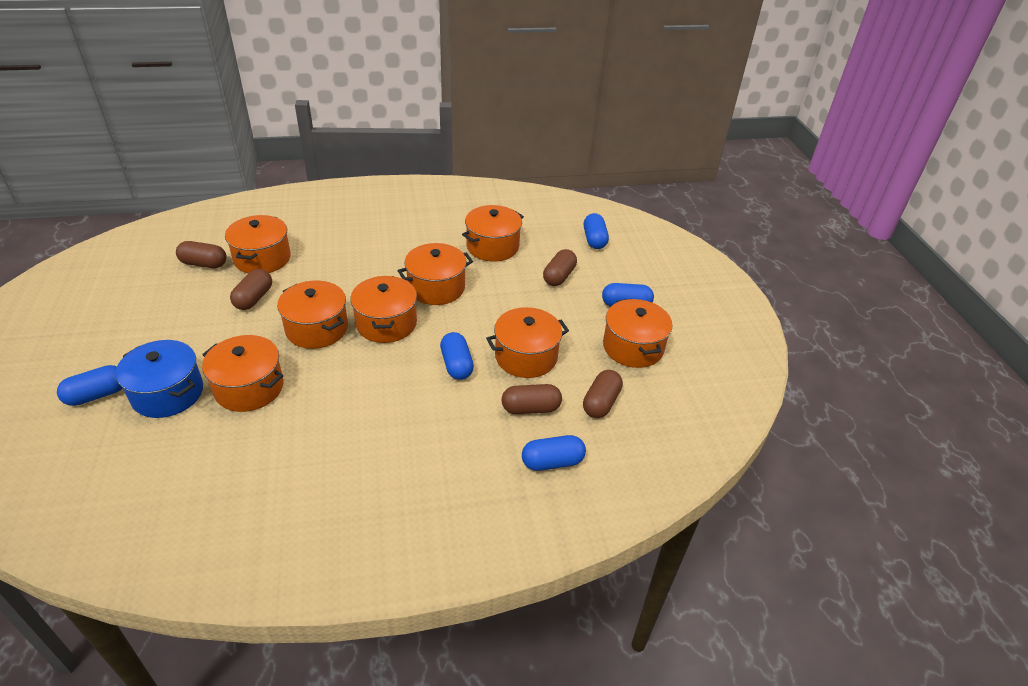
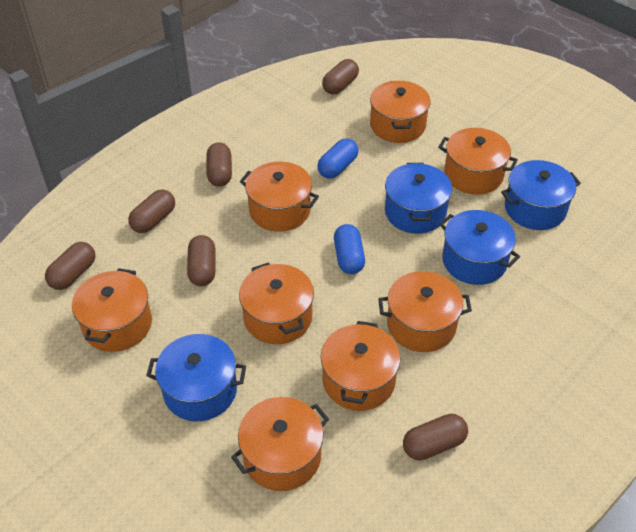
blue capsule: 5 -> 2
blue pot: 1 -> 4
brown capsule: 5 -> 6

